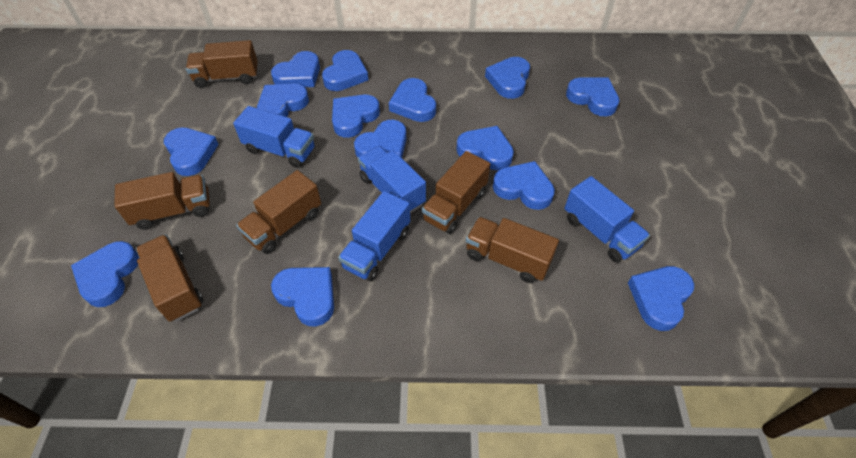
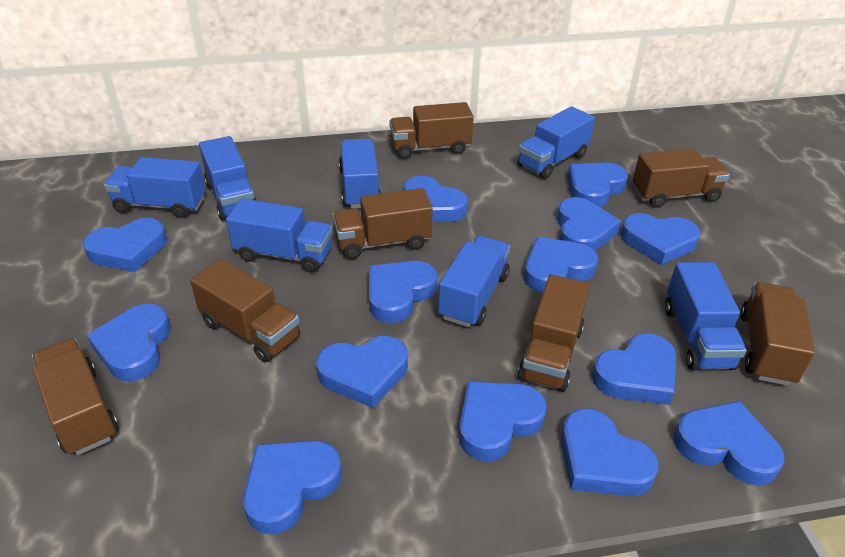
blue truck: 4 -> 7
brown truck: 6 -> 7

